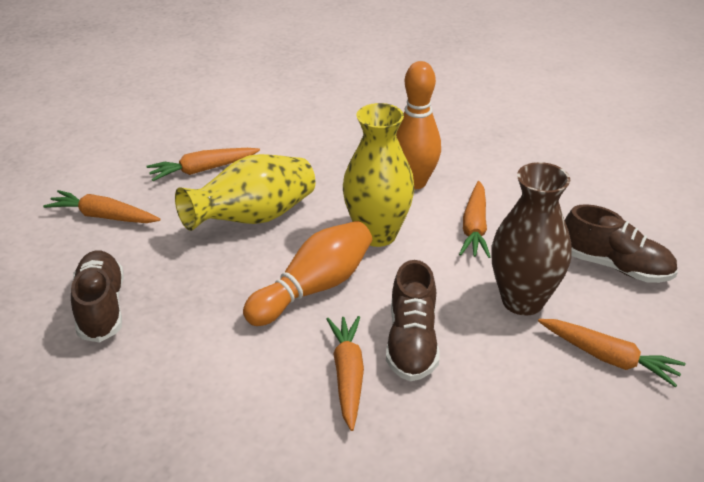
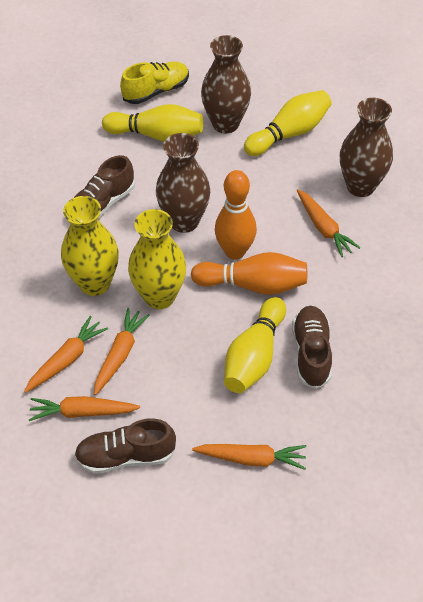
brown vase: 1 -> 3
yellow bowling pin: 0 -> 3
yellow shoe: 0 -> 1

